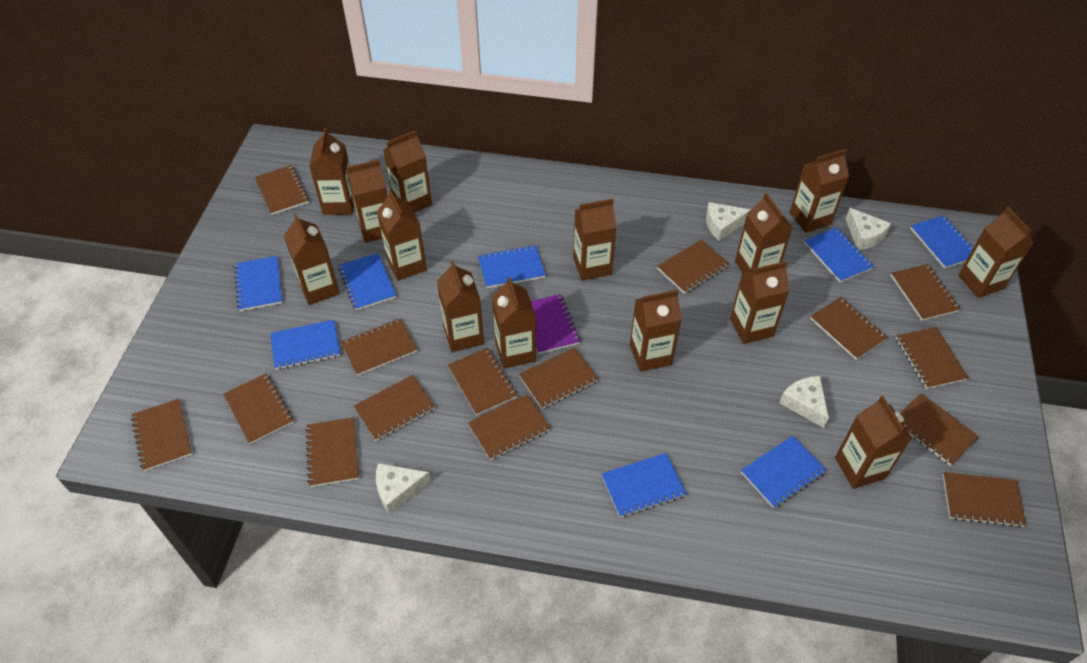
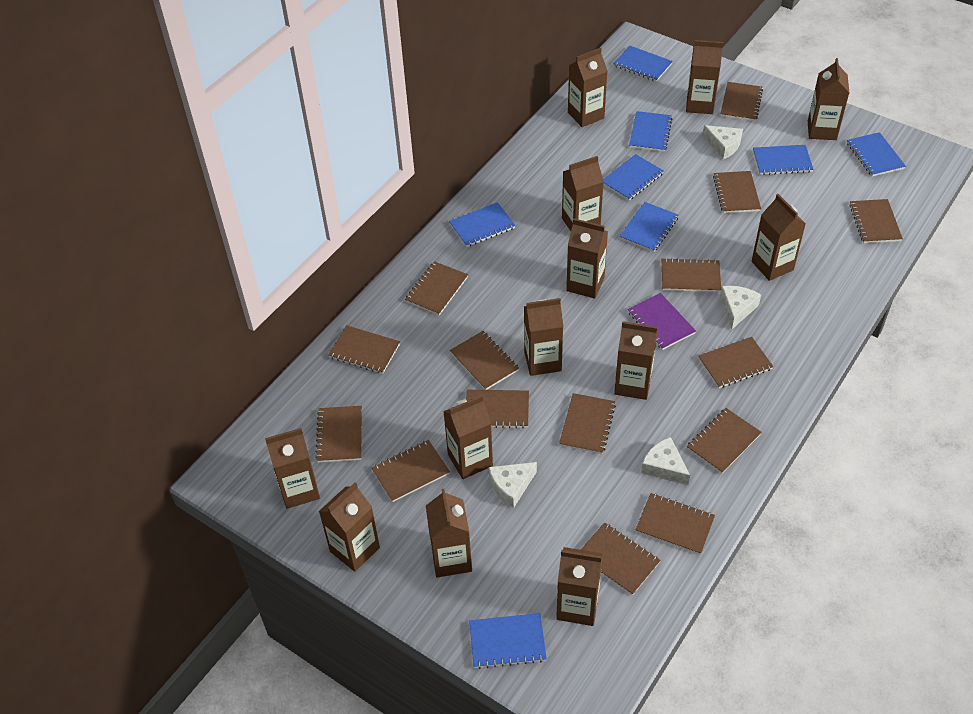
brown carton: 14 -> 13

